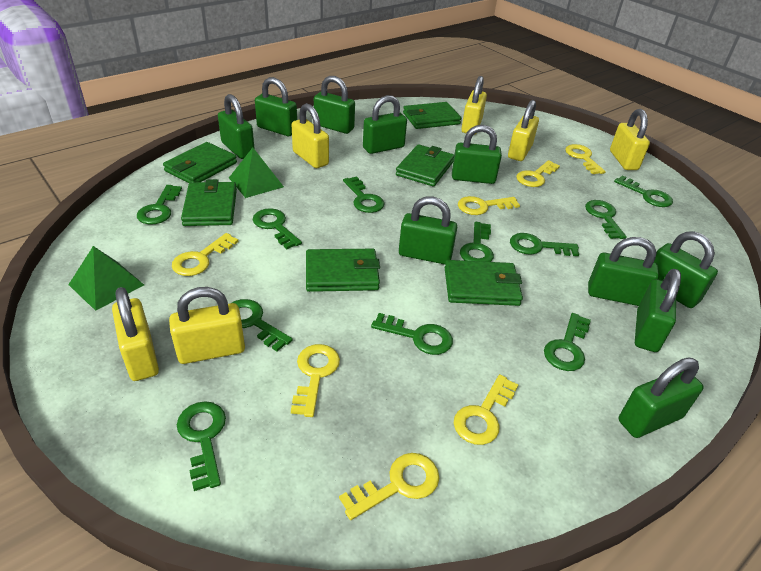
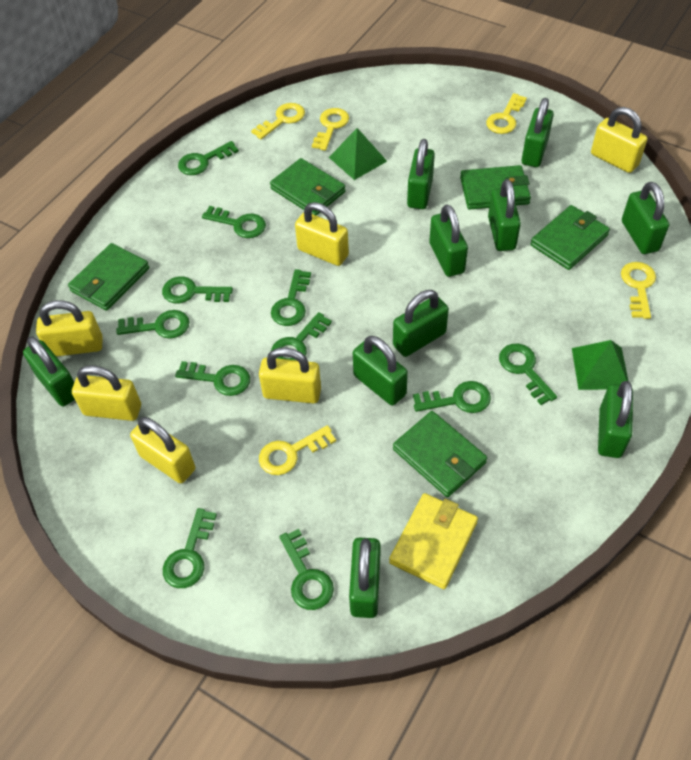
green wallet: 6 -> 5
yellow key: 7 -> 5
yellow wallet: 0 -> 1

